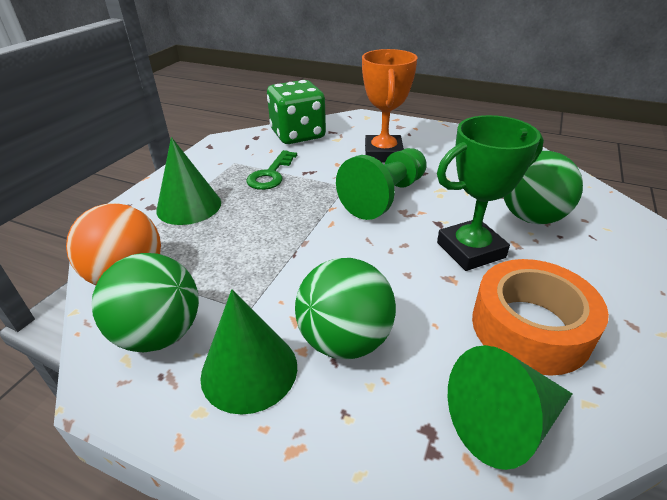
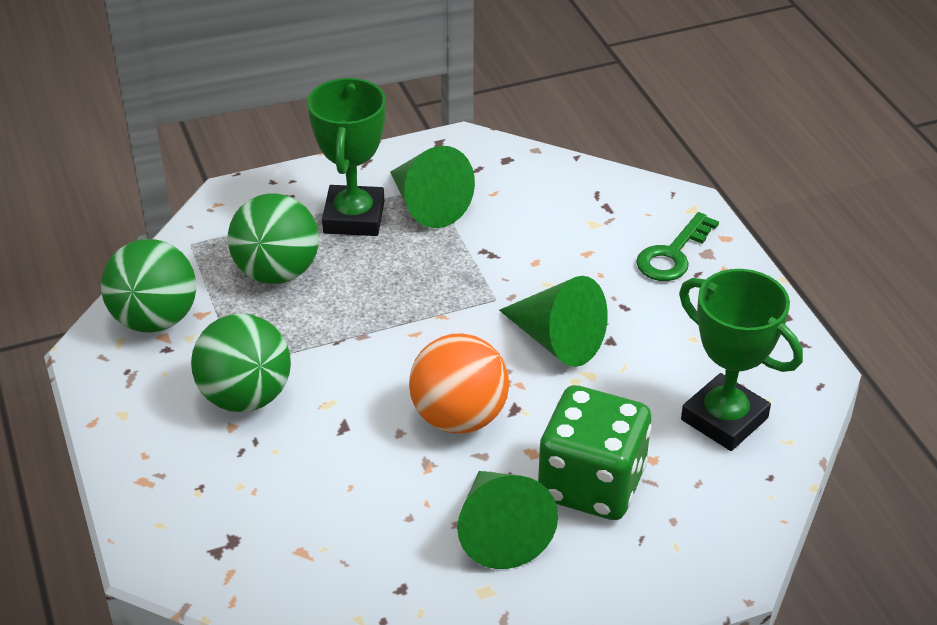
green pawn: 1 -> 0
green trophy: 1 -> 2
orange tape: 1 -> 0
orange trophy: 1 -> 0

